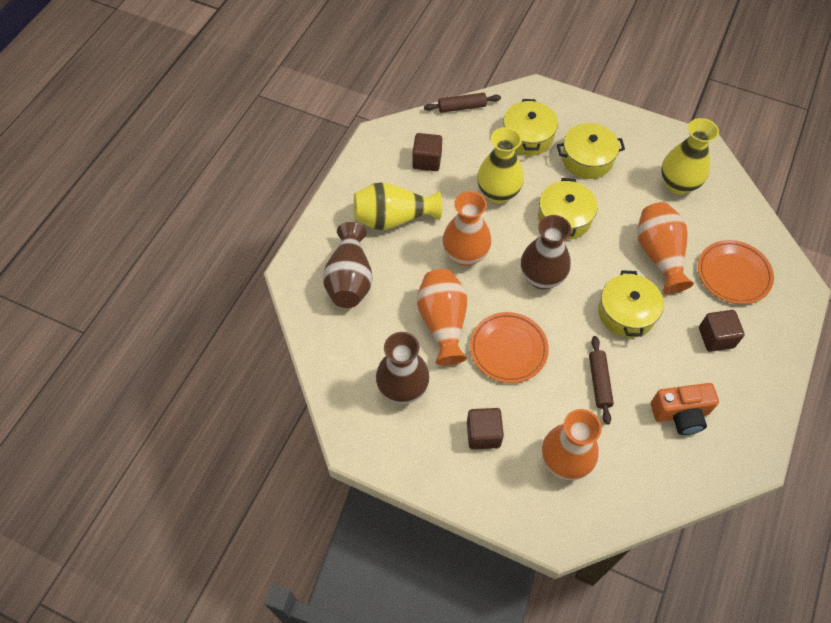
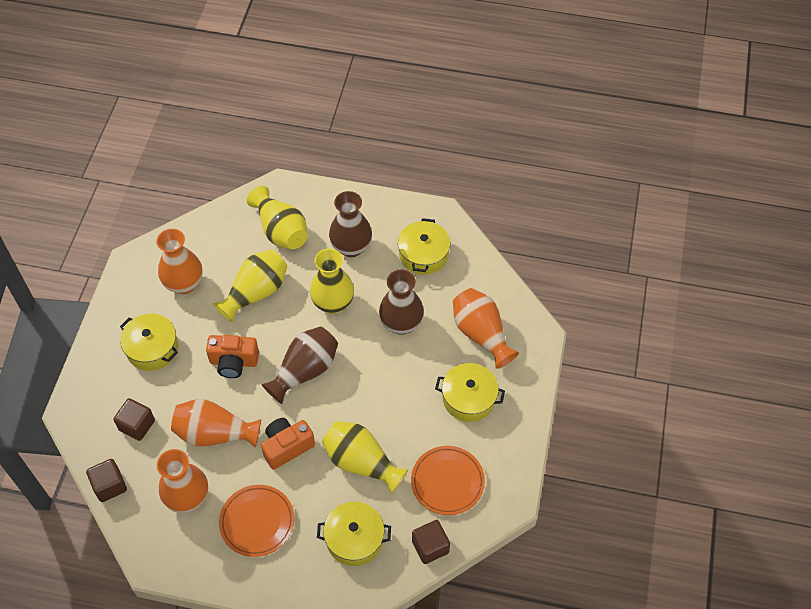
brown rolling pin: 2 -> 0
orange camera: 1 -> 2
yellow vase: 3 -> 4

